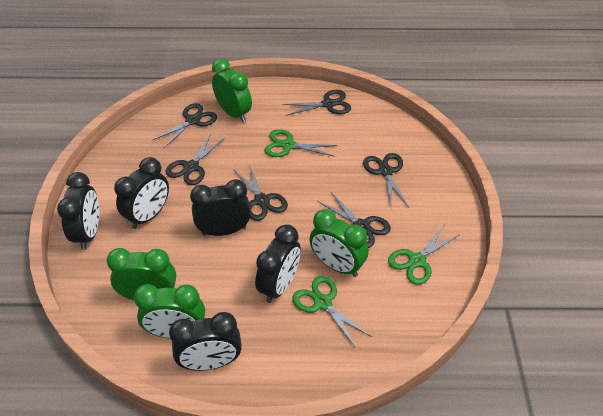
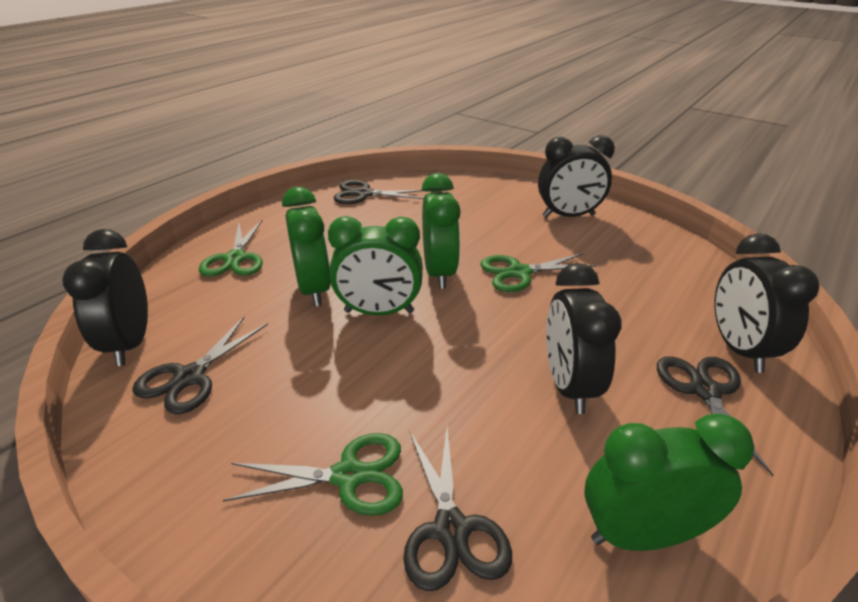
black clock: 5 -> 4
black scissors: 6 -> 4

